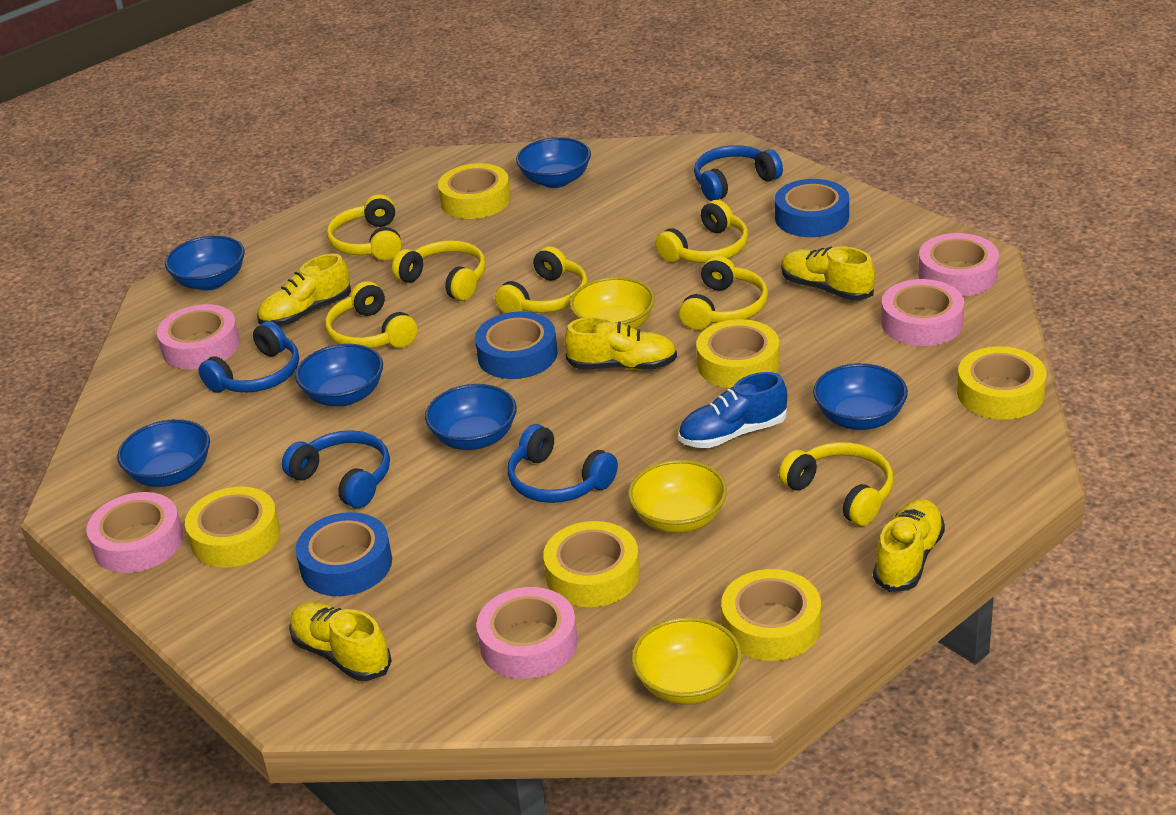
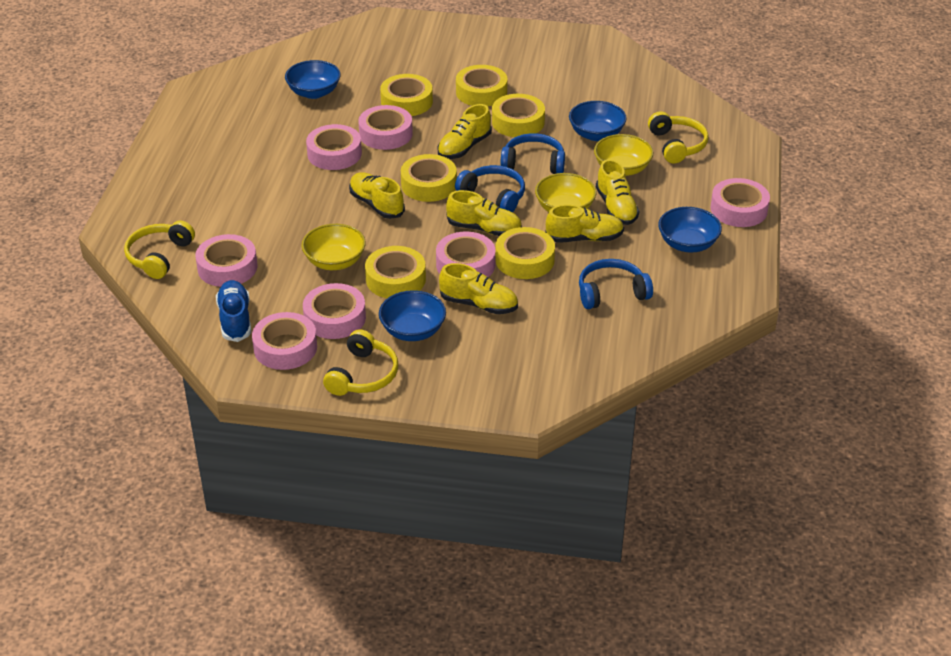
blue bowl: 6 -> 4
blue headphones: 4 -> 3
blue tape: 3 -> 0
pink tape: 5 -> 7
yellow headphones: 7 -> 3
yellow shoe: 5 -> 6

